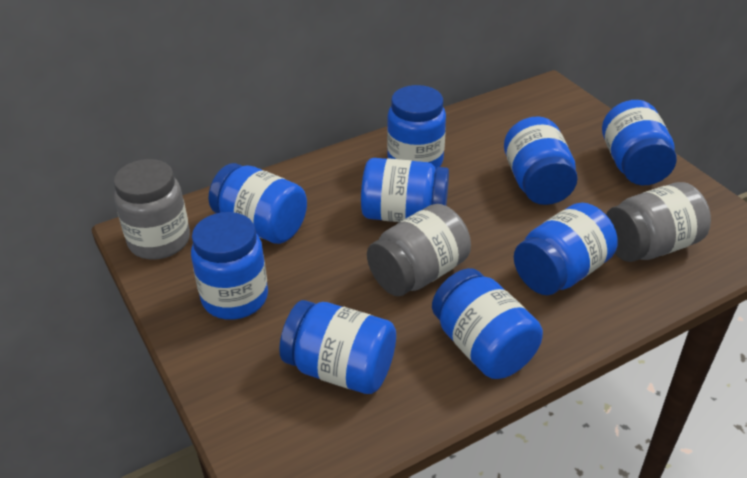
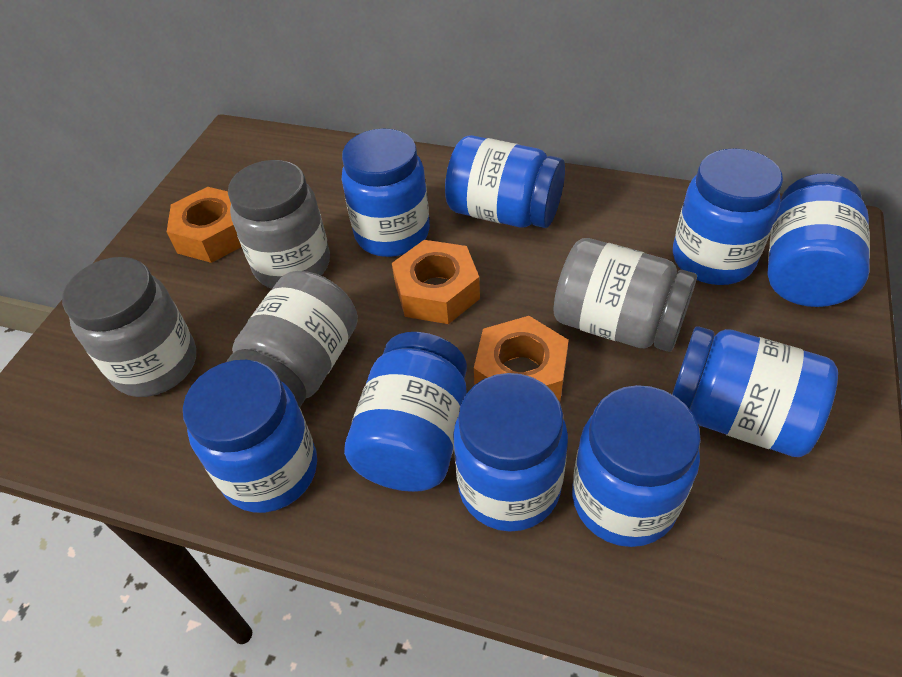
grey jar: 3 -> 4
orange nut: 0 -> 3

